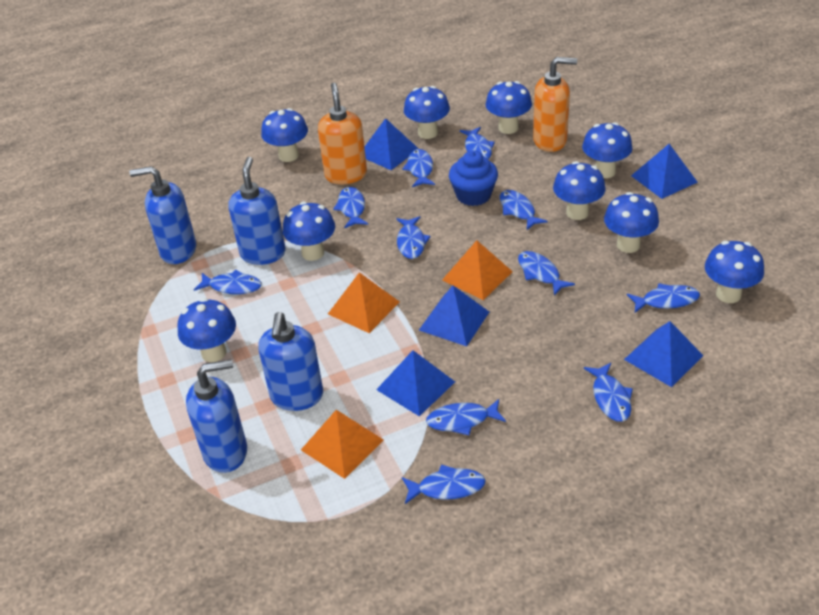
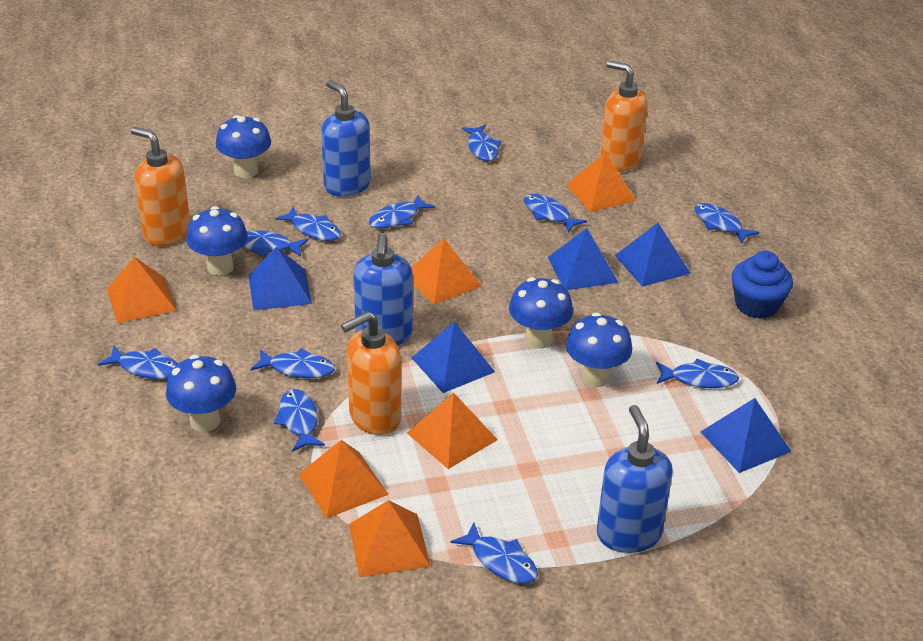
blue mushroom: 9 -> 5
blue soap dispenser: 4 -> 3
orange pyramid: 3 -> 6
orange soap dispenser: 2 -> 3

